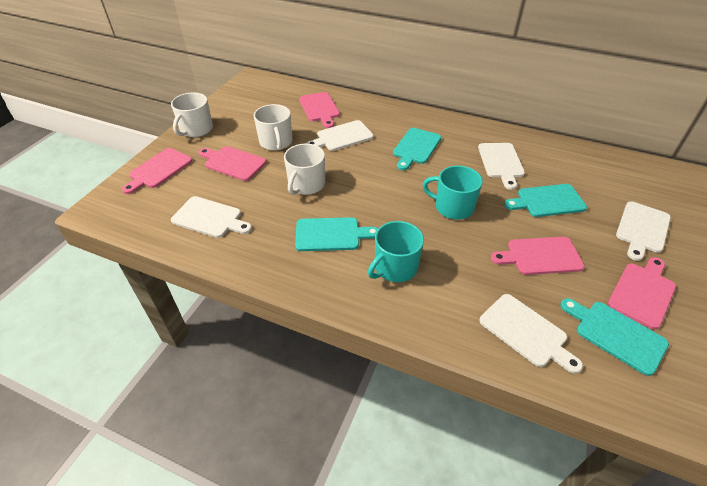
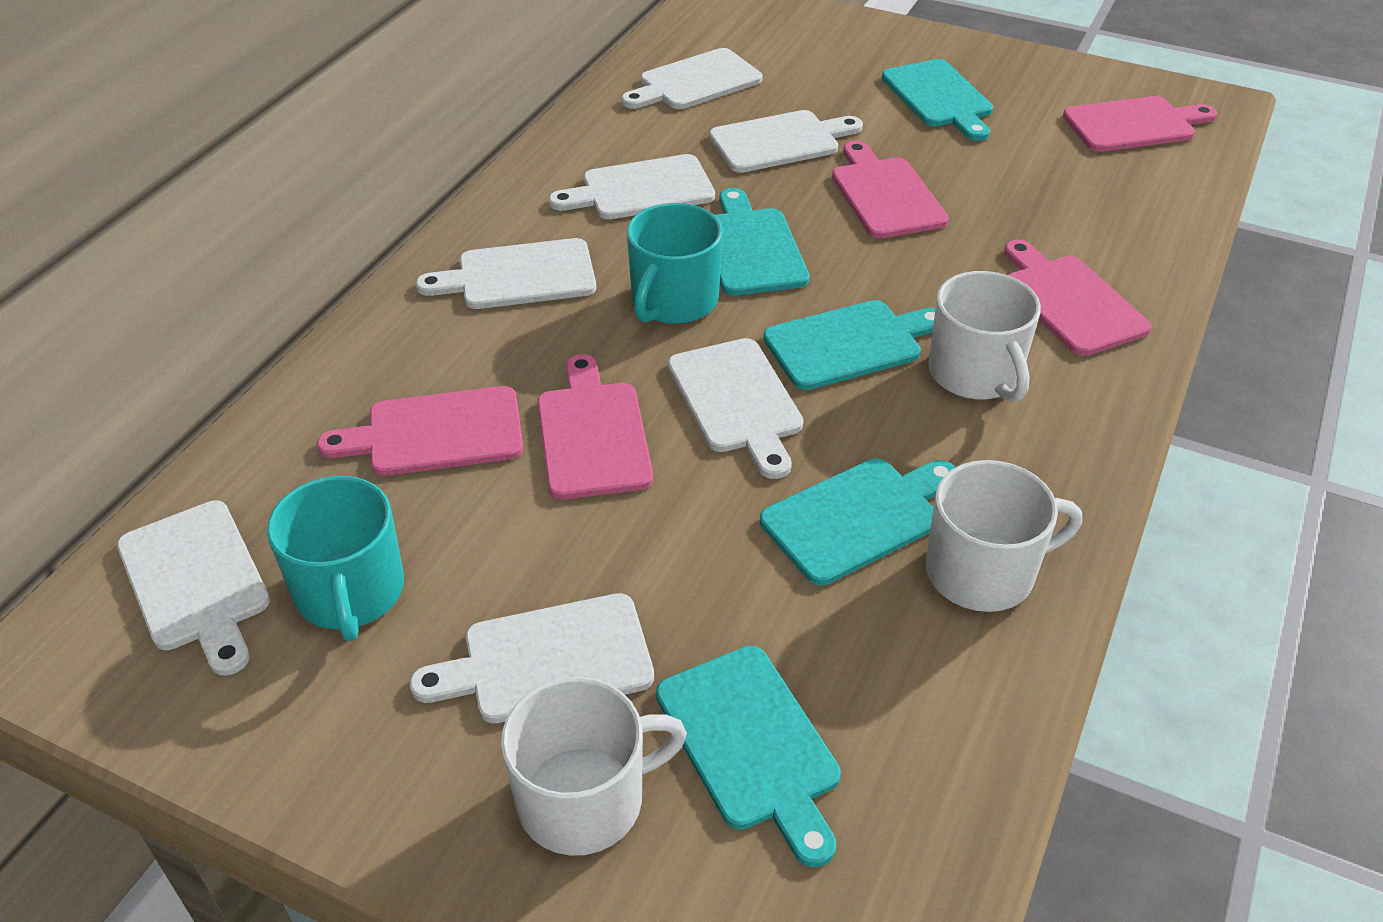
turquoise cutting board: 4 -> 5
white cutting board: 5 -> 7

